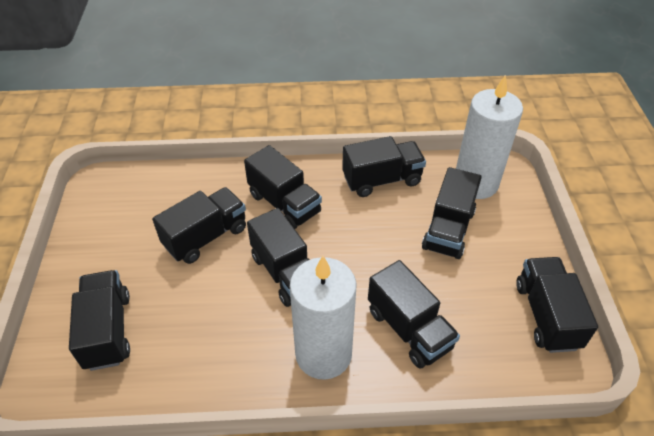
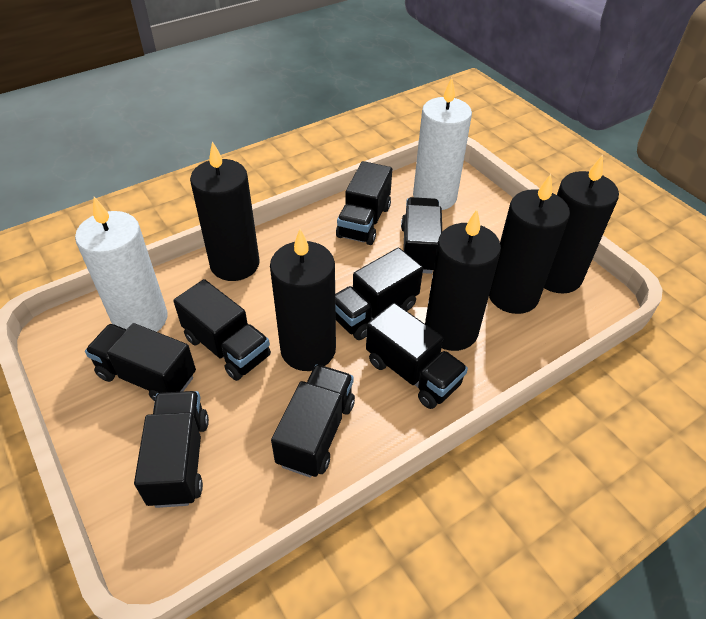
black candle: 0 -> 5

